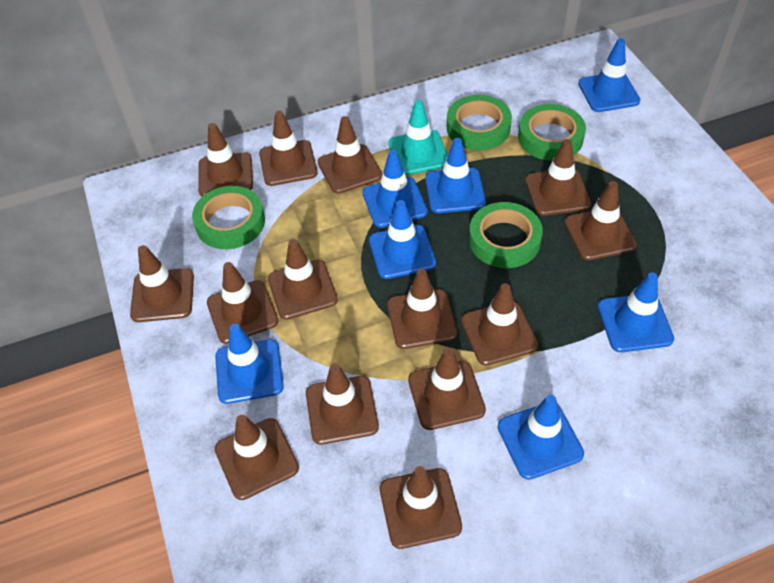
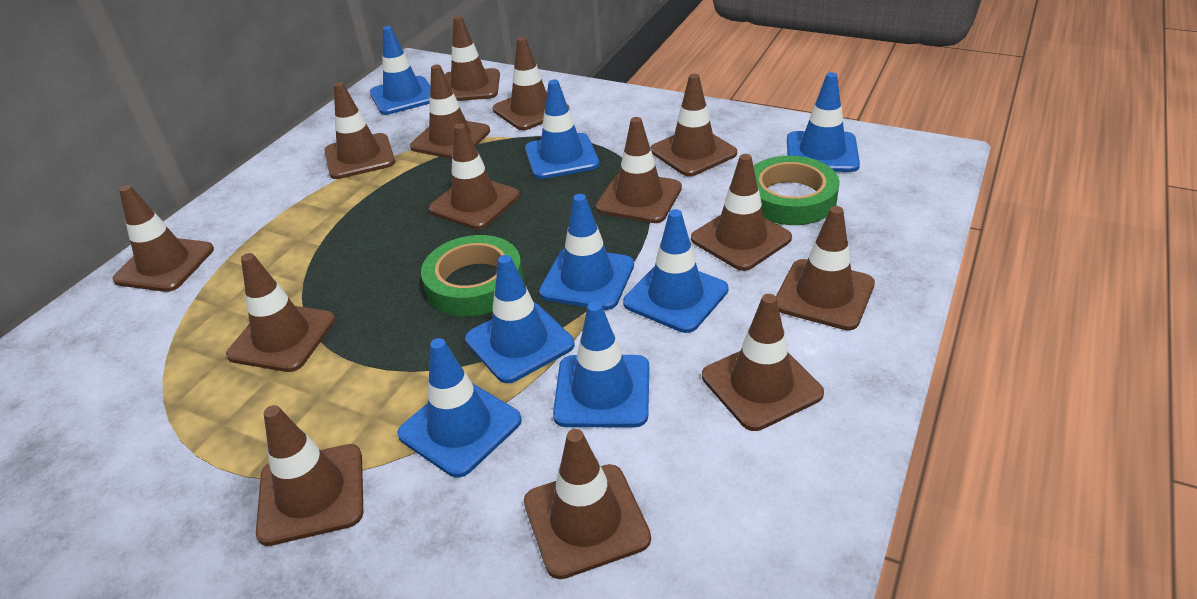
blue traffic cone: 7 -> 8
green tape: 4 -> 2
turquoise traffic cone: 1 -> 0

